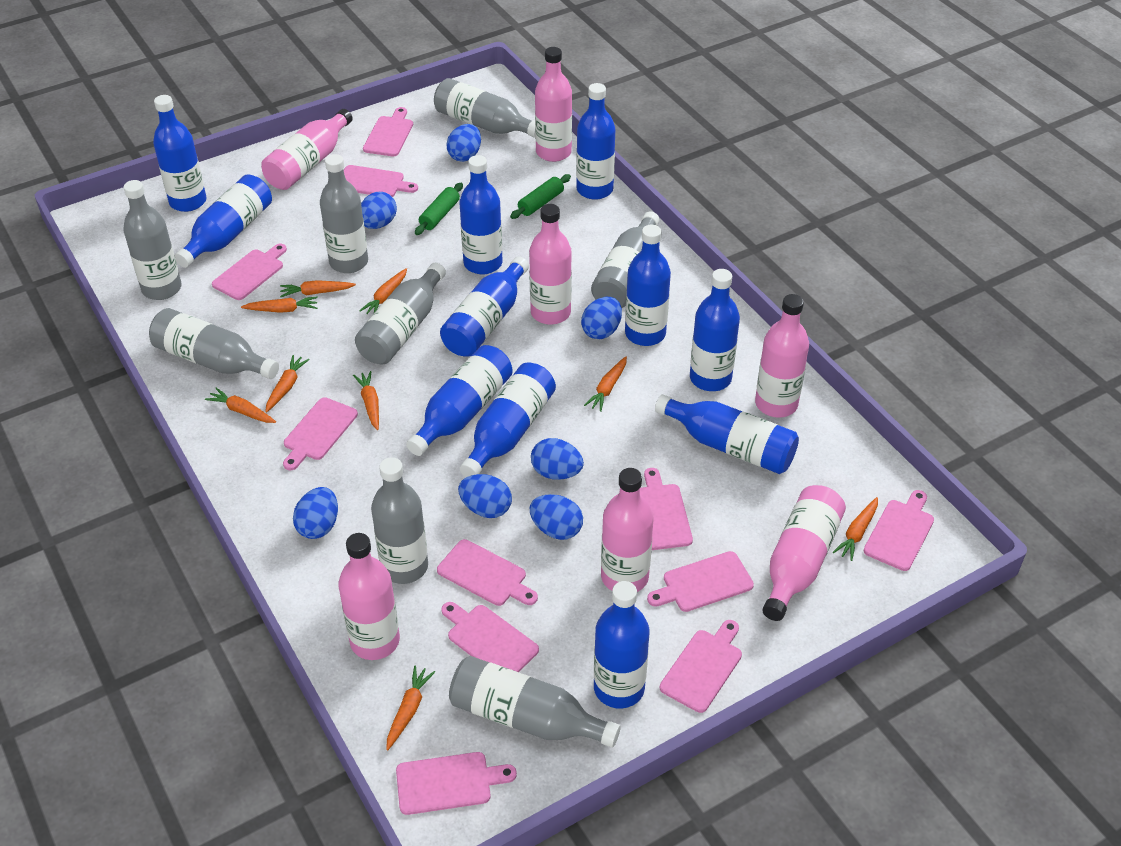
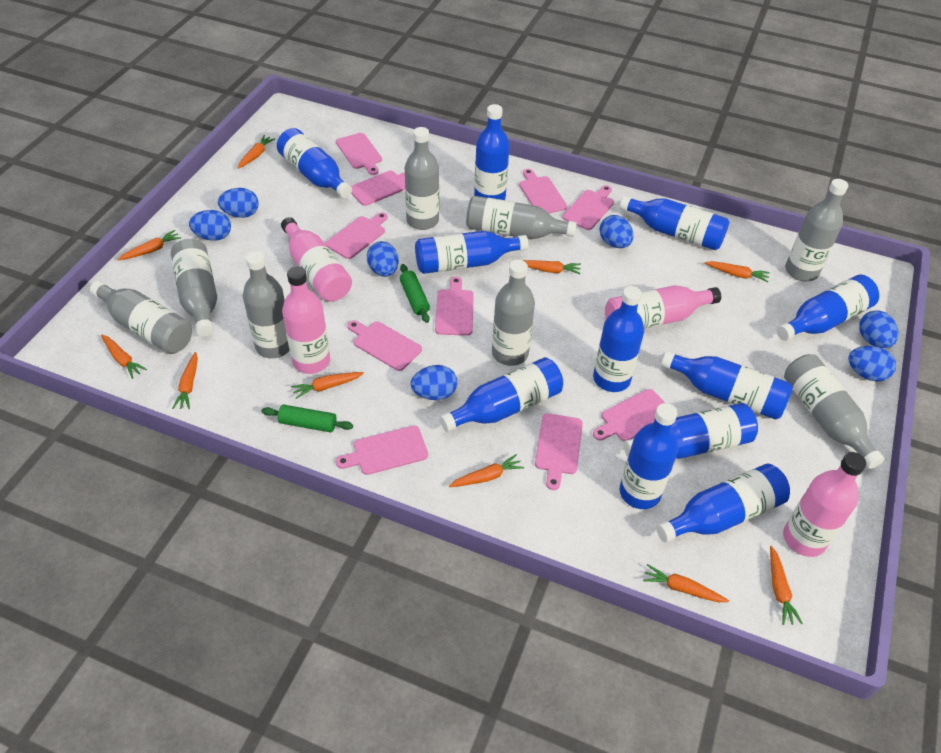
orange carrot: 9 -> 10
pink bottle: 7 -> 4
pink cutting board: 11 -> 10

